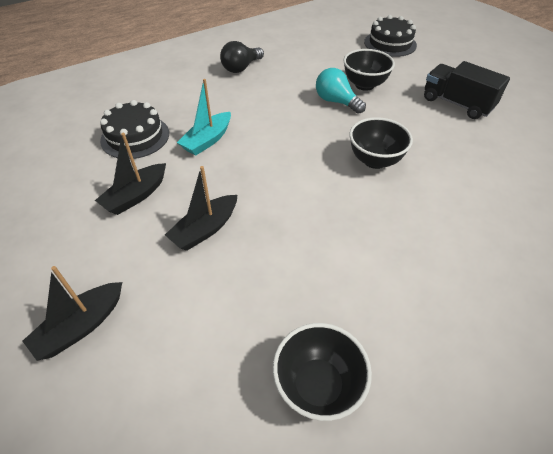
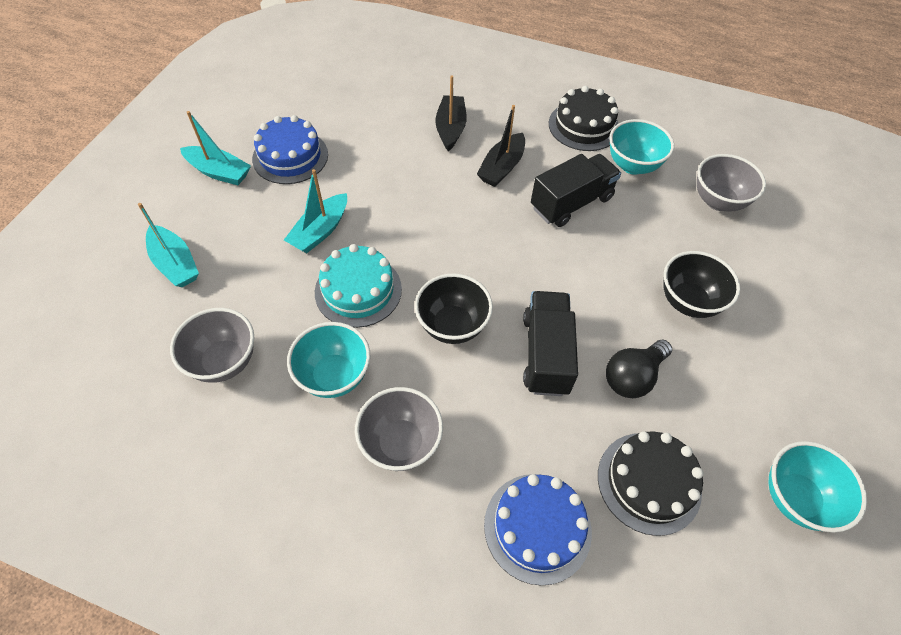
black boat: 3 -> 2
black bowl: 3 -> 2
black truck: 1 -> 2
blue cake: 0 -> 2
grey bowl: 0 -> 3
turquoise boat: 1 -> 3
turquoise bowl: 0 -> 3
turquoise cake: 0 -> 1
turquoise light bulb: 1 -> 0

